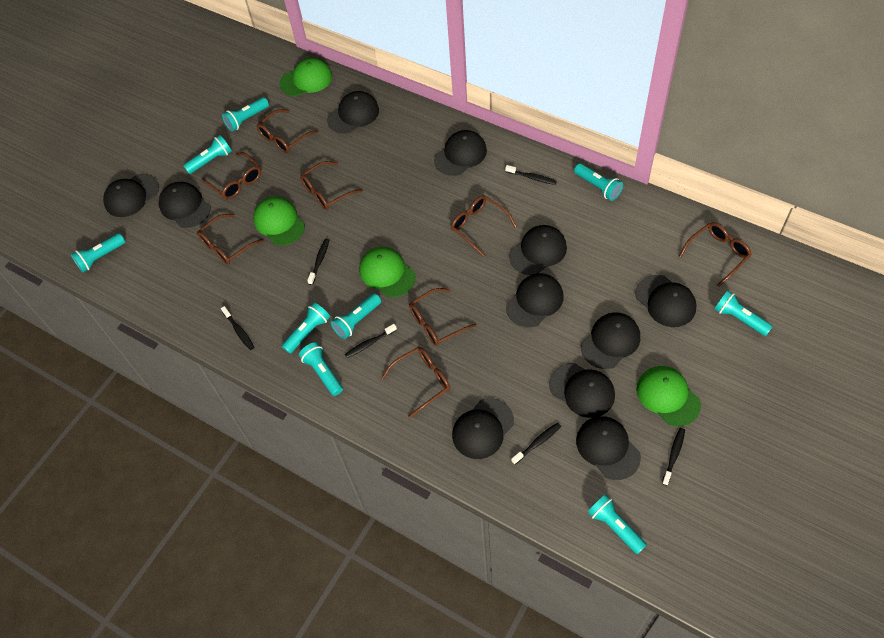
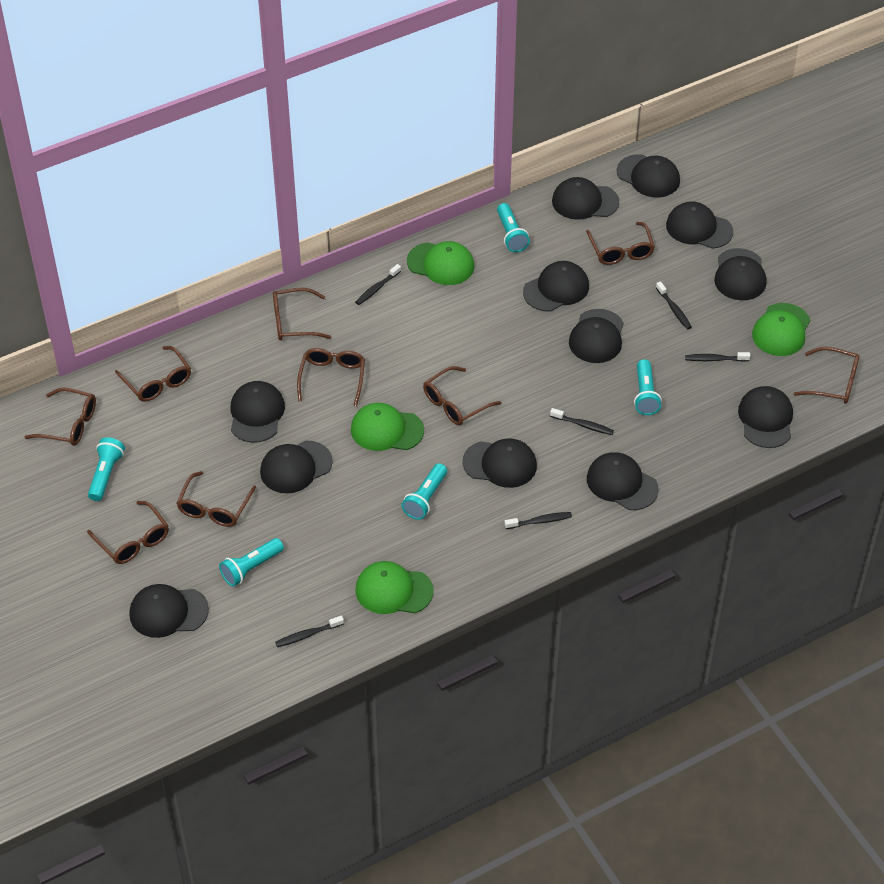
black cap: 11 -> 12
brown glasses: 8 -> 9
turquoise flashlight: 9 -> 5

